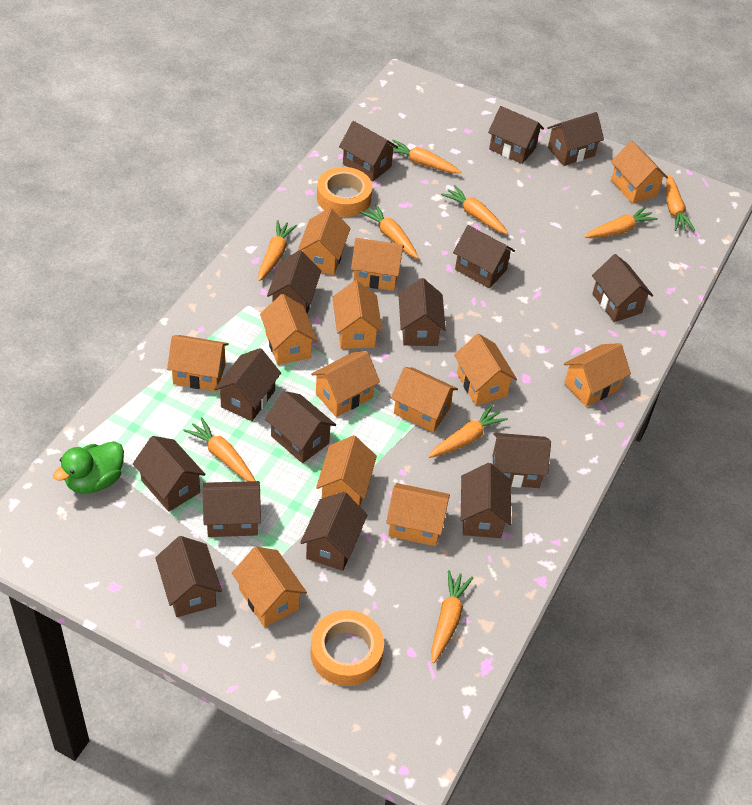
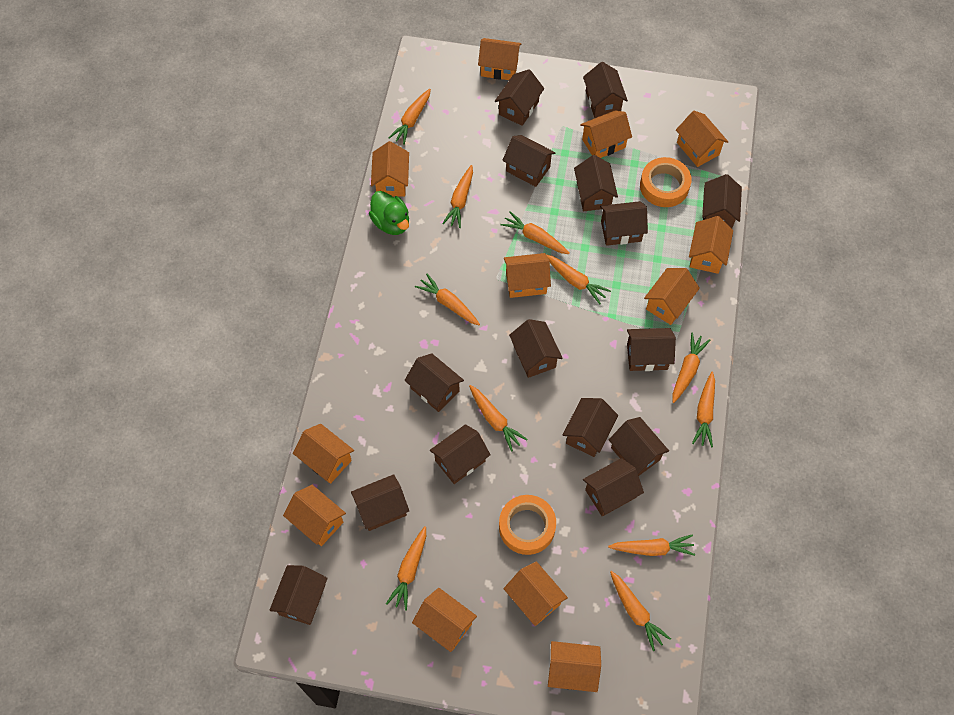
orange carrot: 9 -> 11
orange house: 13 -> 12

